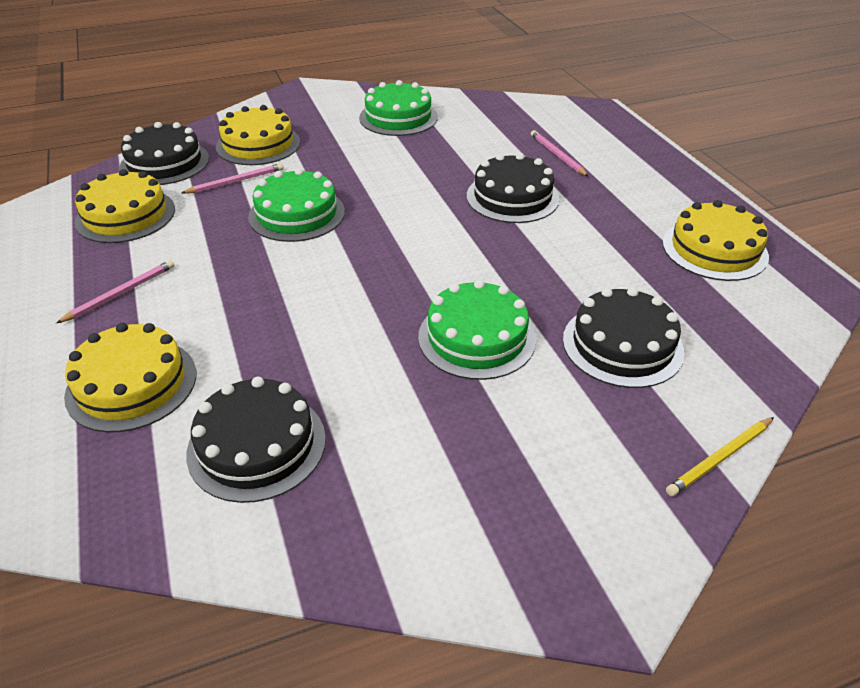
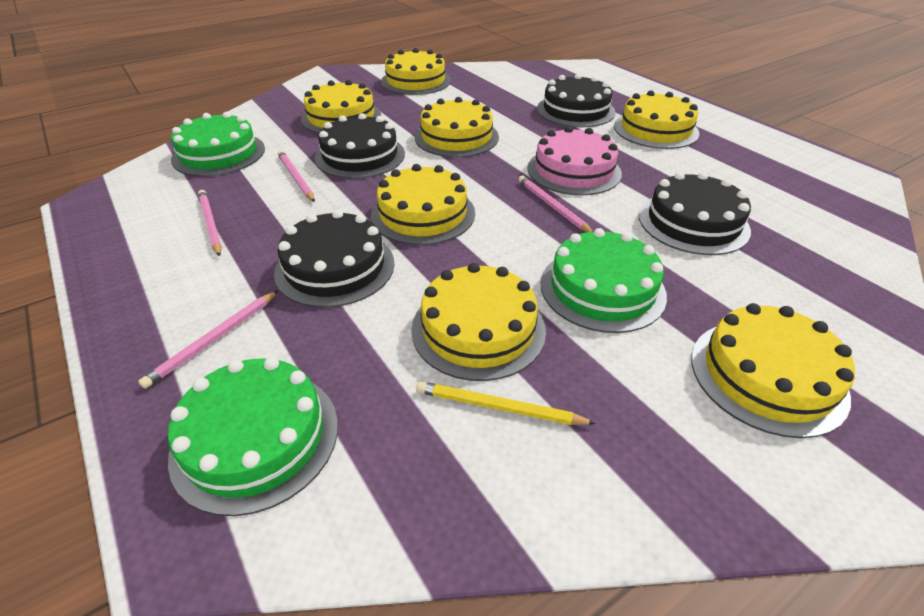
pink cake: 0 -> 1
pink pencil: 3 -> 4
yellow cake: 4 -> 7

